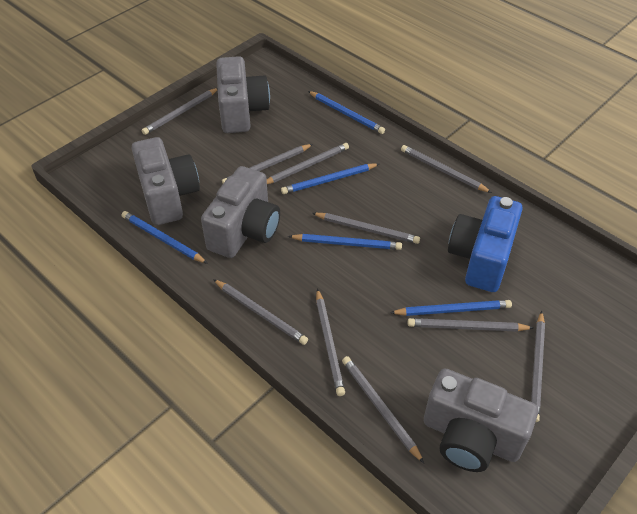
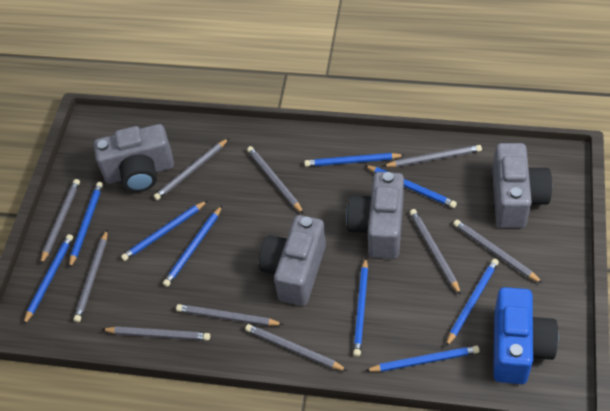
blue pencil: 5 -> 9

